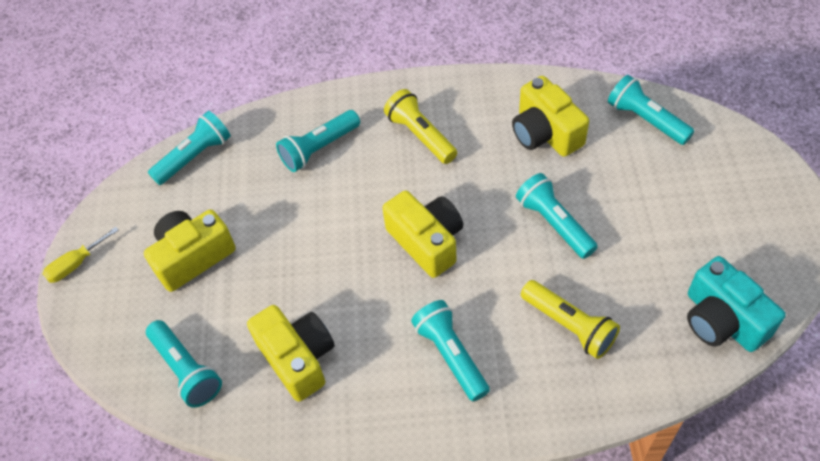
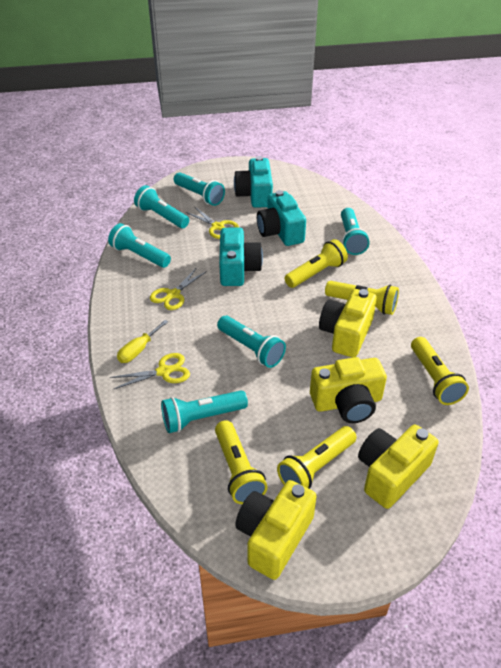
turquoise camera: 1 -> 3
yellow flashlight: 2 -> 5
yellow scissors: 0 -> 3

